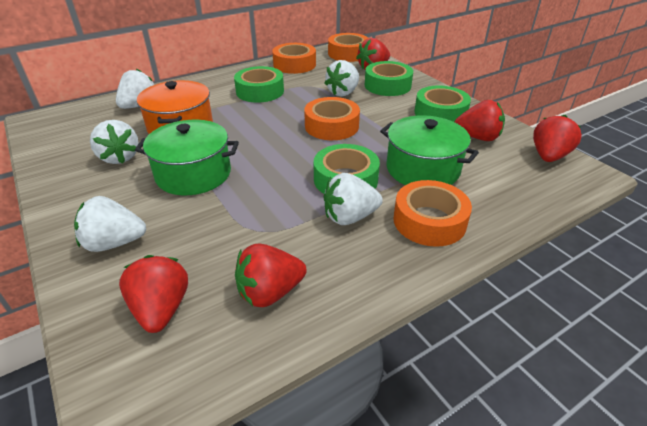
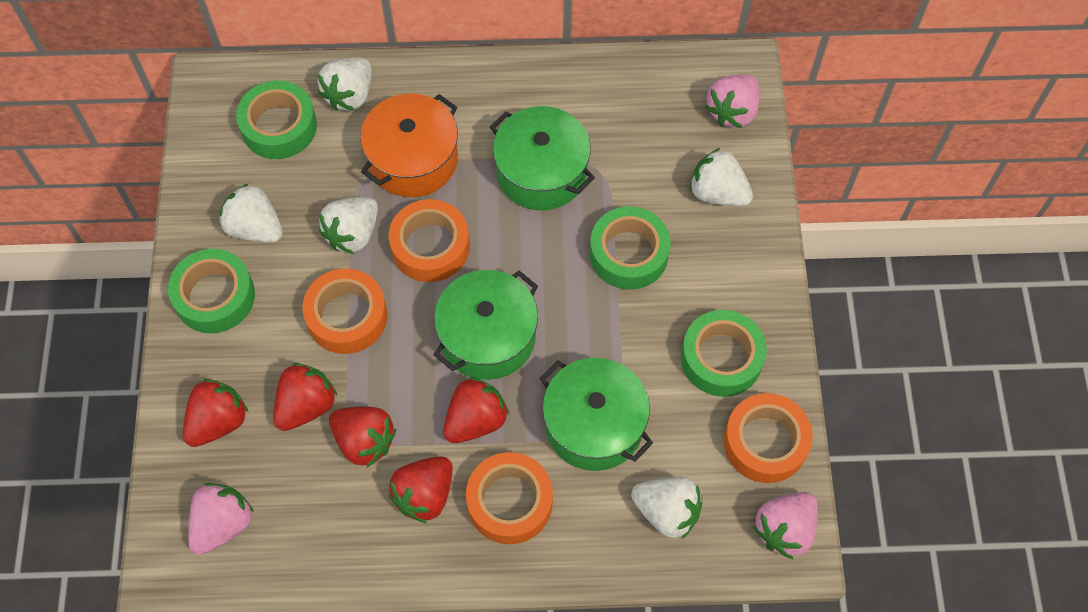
green pot: 2 -> 3
pink strawberry: 0 -> 3

